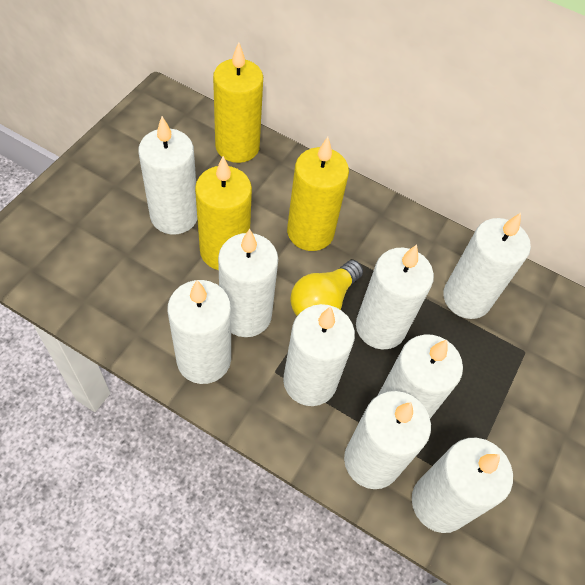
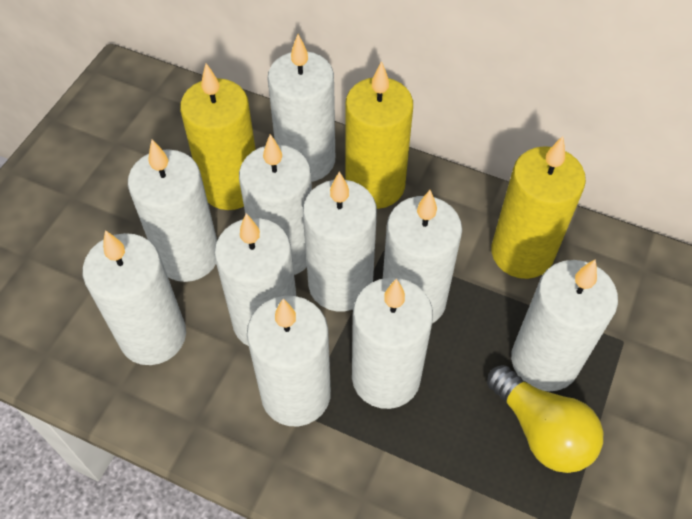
white candle: 9 -> 10

